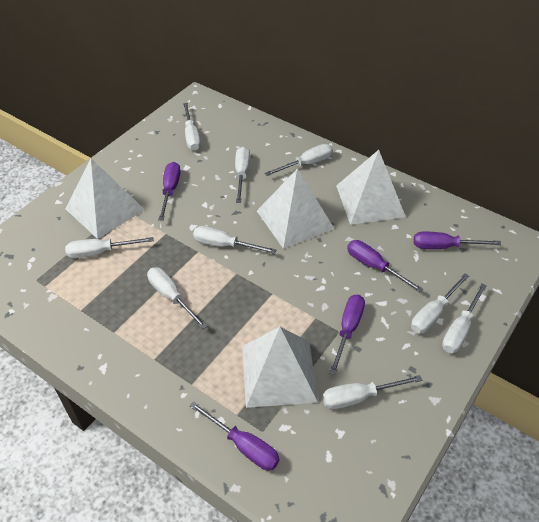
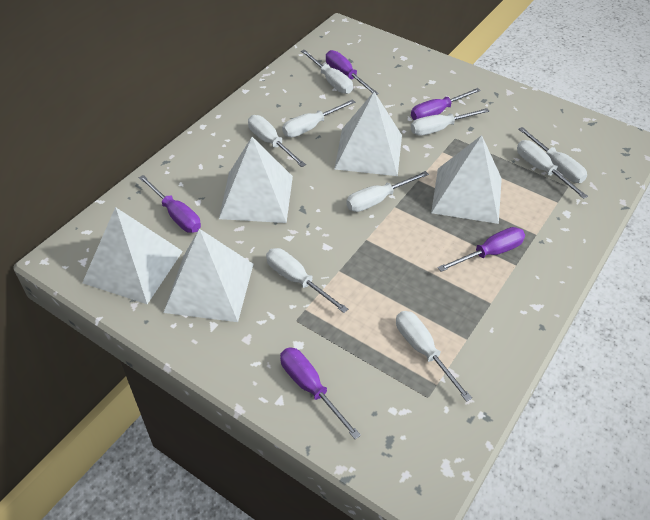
white pyramid: 4 -> 5

